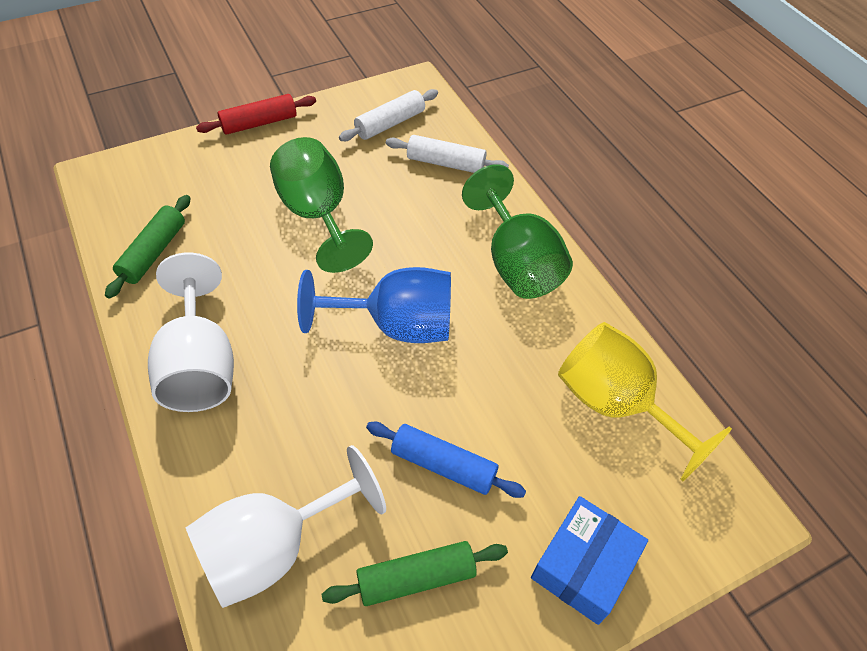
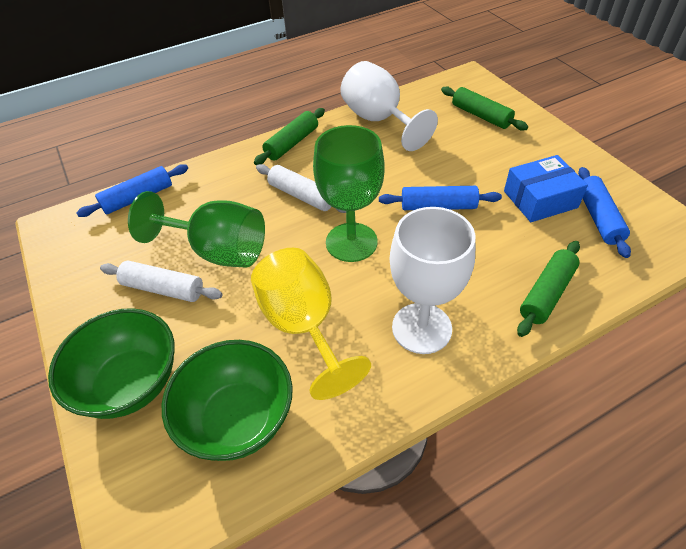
blue goblet: 1 -> 0
blue rolling pin: 1 -> 3
green bowl: 0 -> 2
green rolling pin: 2 -> 3
red rolling pin: 1 -> 0

